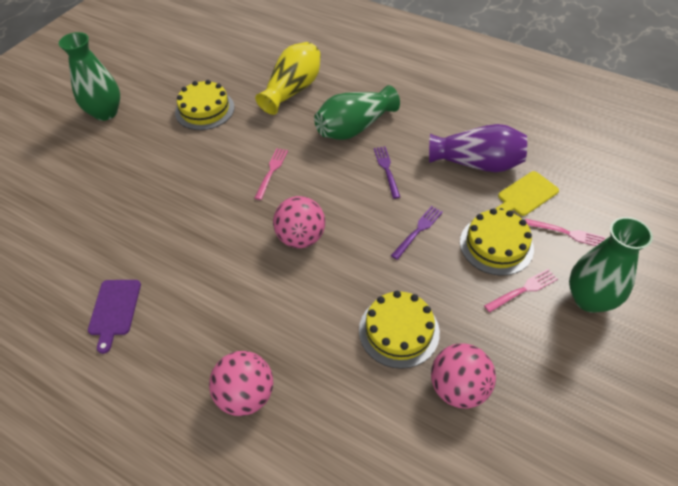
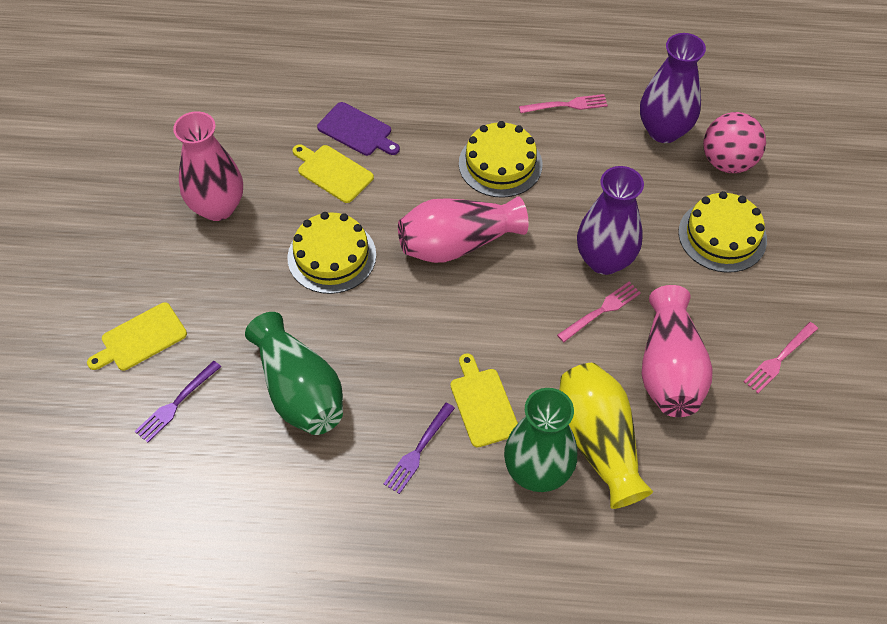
green vase: 3 -> 2
pink ball: 3 -> 1
pink vase: 0 -> 3
purple vase: 1 -> 2
yellow cutting board: 1 -> 3

